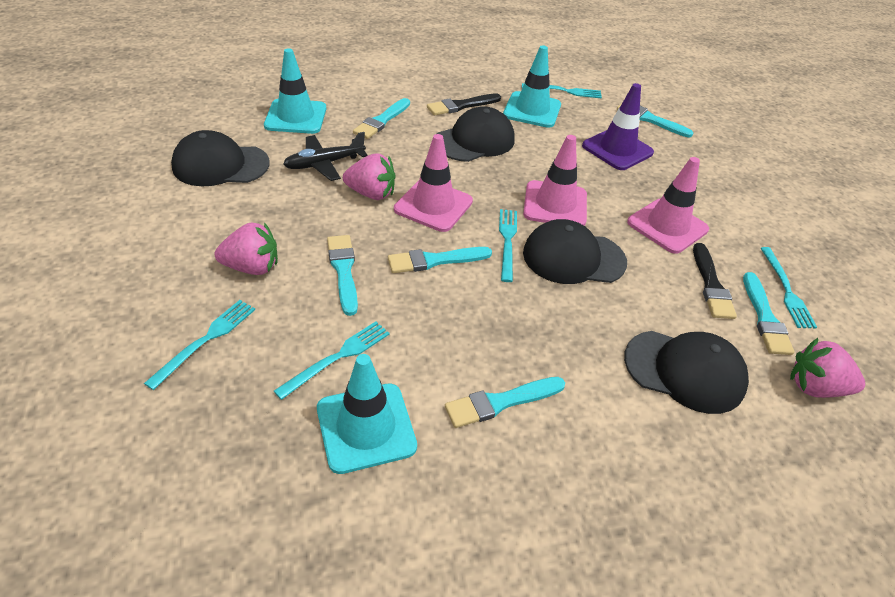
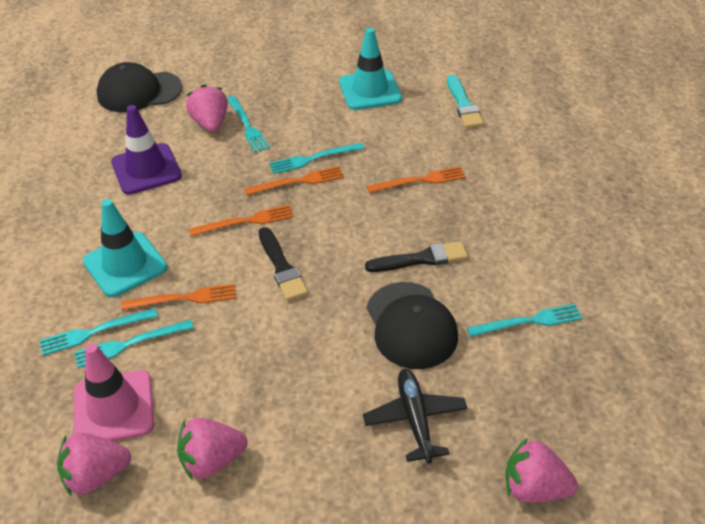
black cap: 4 -> 2
orange fork: 0 -> 4
pink strawberry: 3 -> 4
pink traffic cone: 3 -> 1
turquoise brush: 6 -> 1
turquoise traffic cone: 3 -> 2

